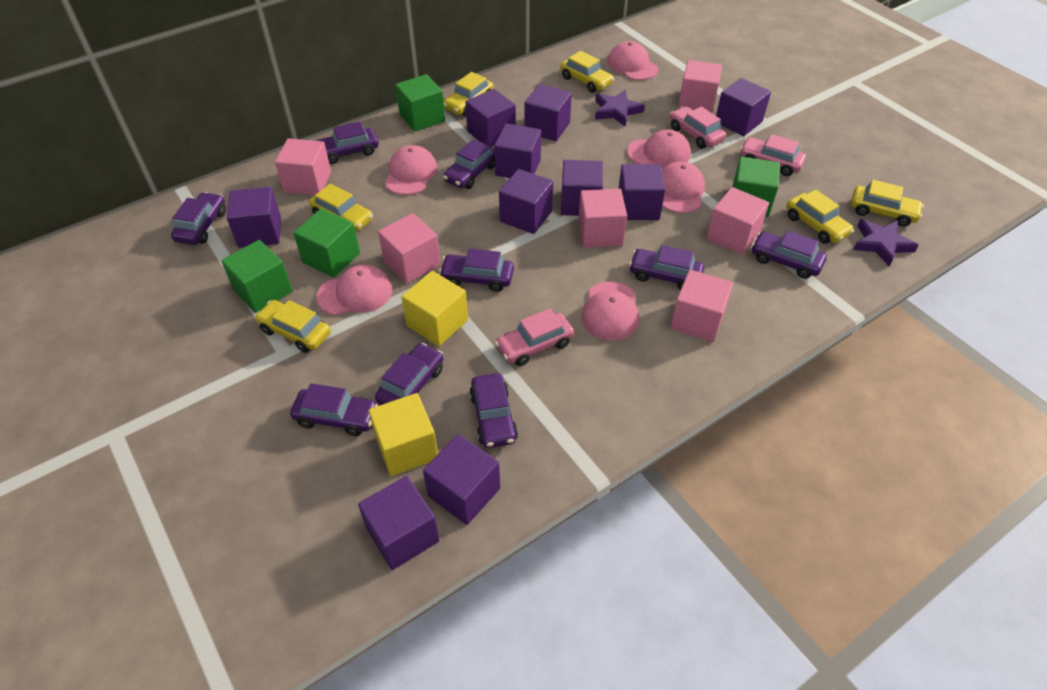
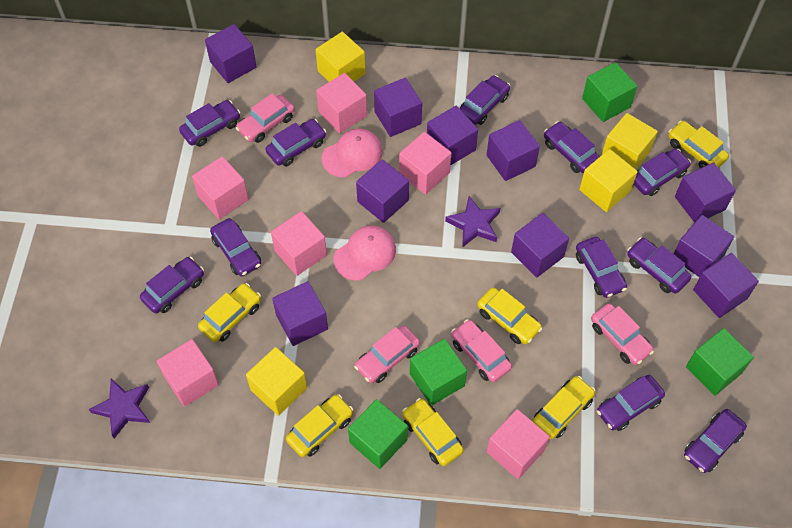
pink cap: 6 -> 2
pink car: 3 -> 4
purple car: 9 -> 11
yellow cube: 2 -> 4

